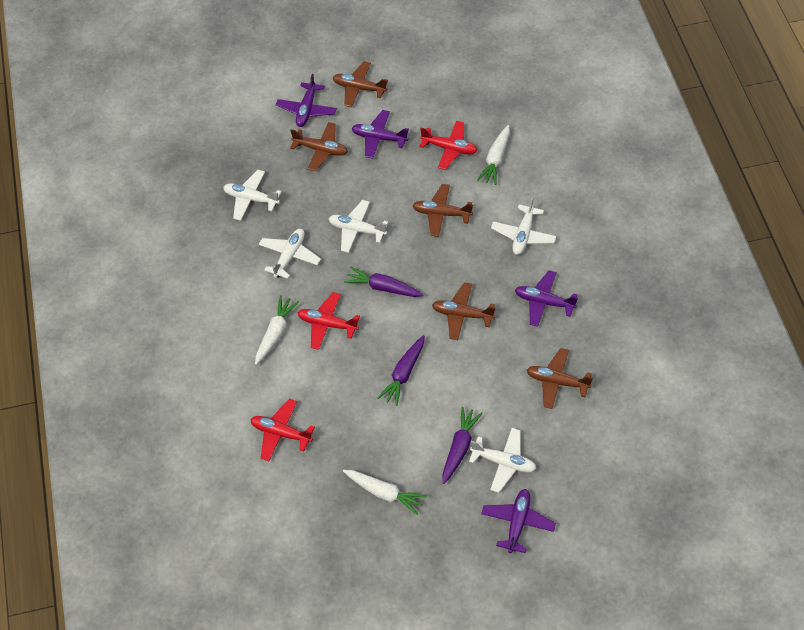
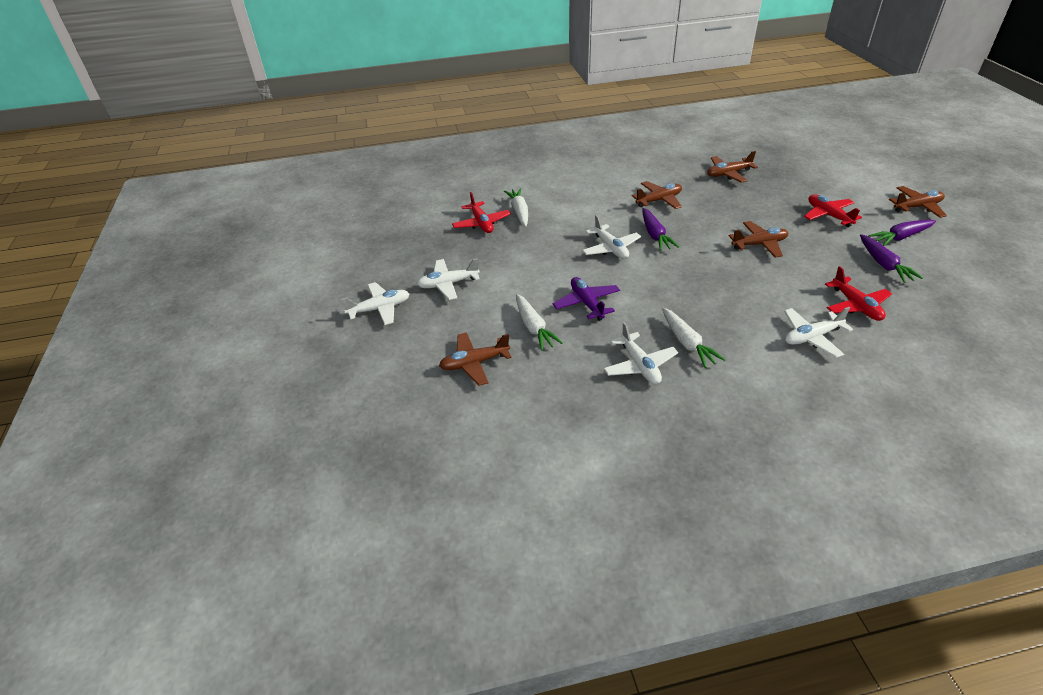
purple plane: 4 -> 1

